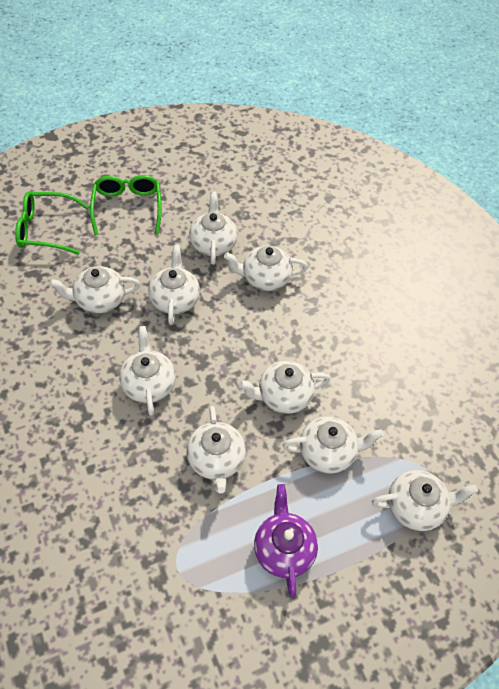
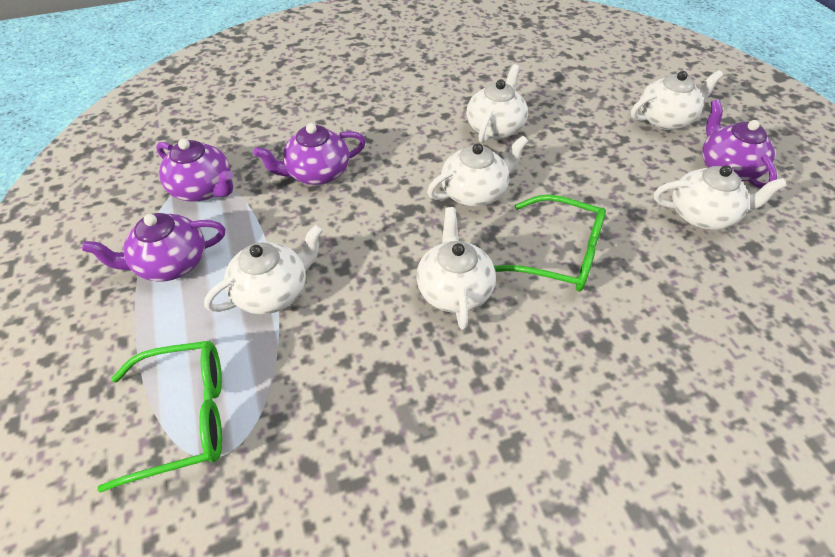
purple teapot: 1 -> 4
white teapot: 9 -> 6

